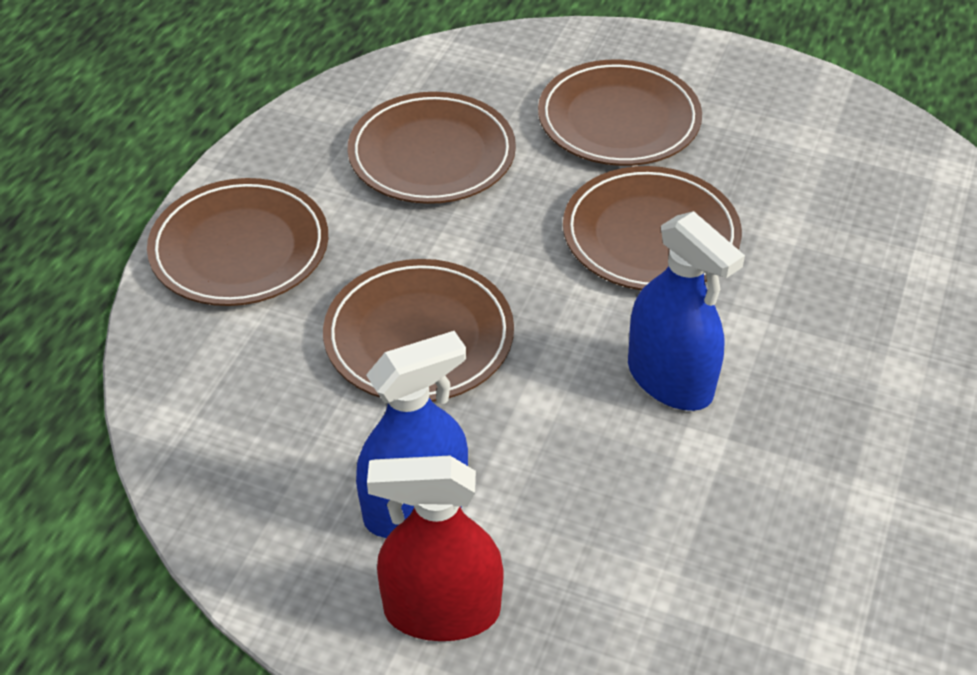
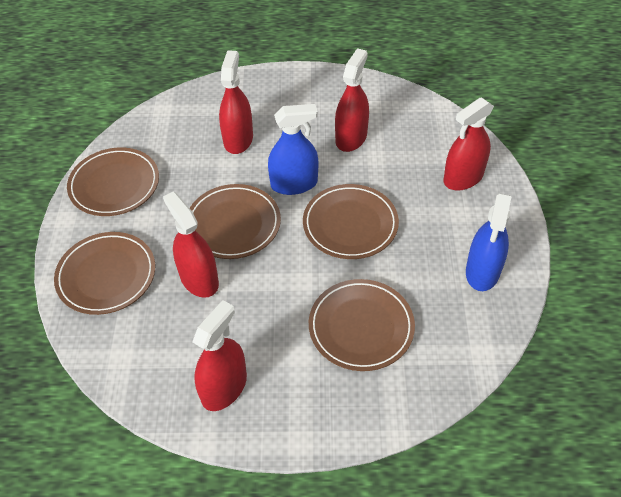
red spray bottle: 1 -> 5

